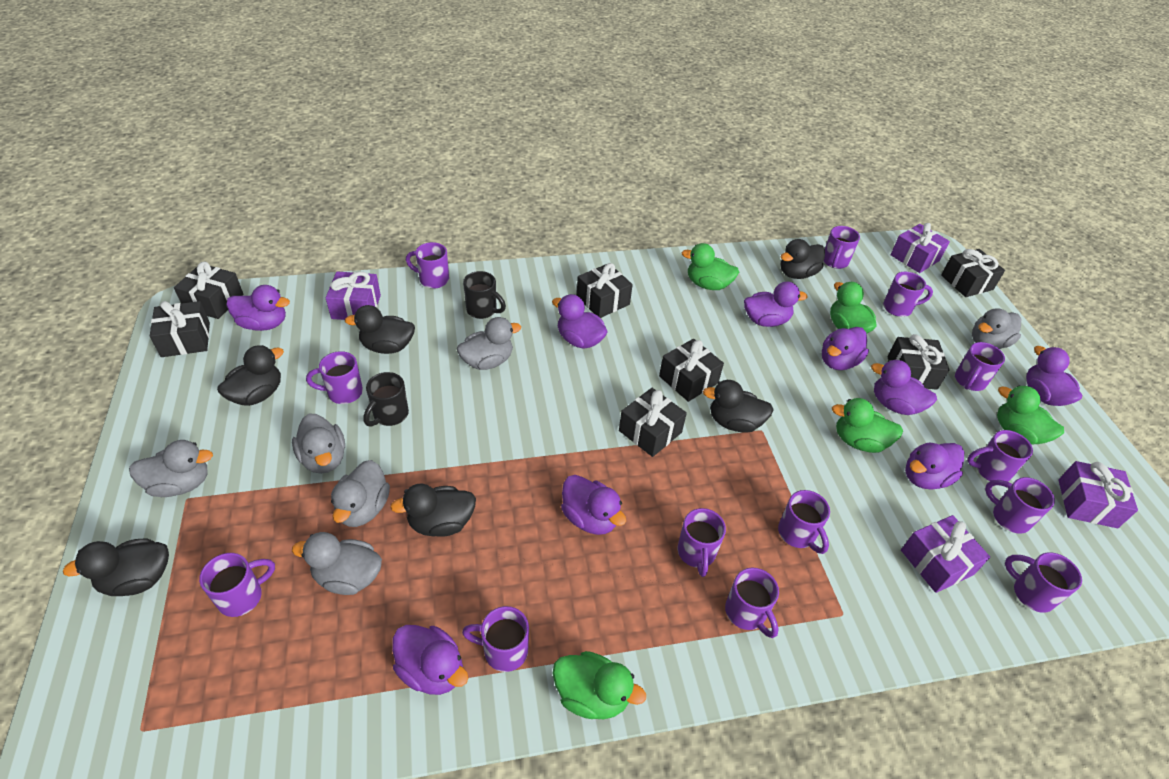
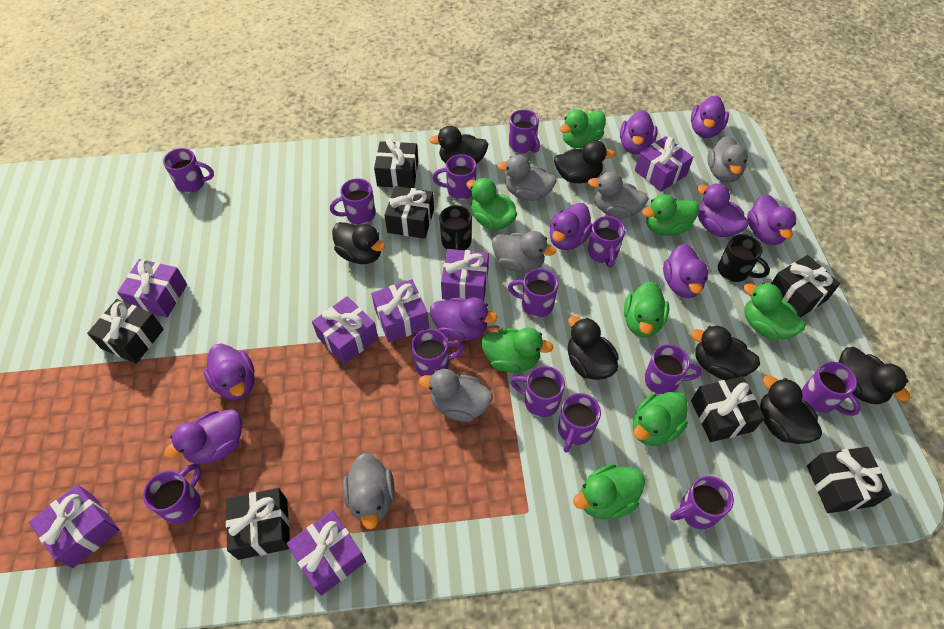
black duck: 6 -> 7
green duck: 5 -> 8
purple gift: 4 -> 7

